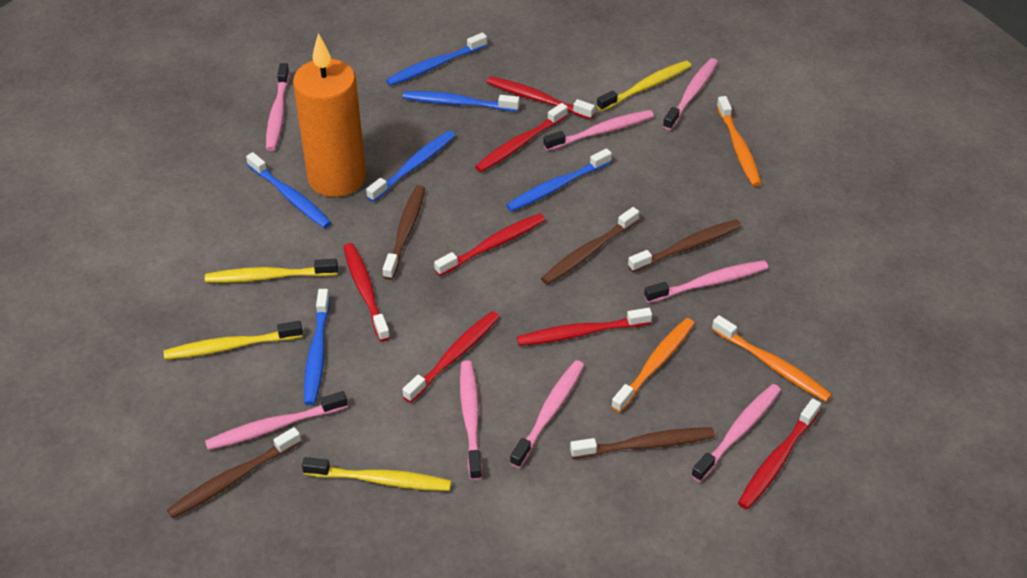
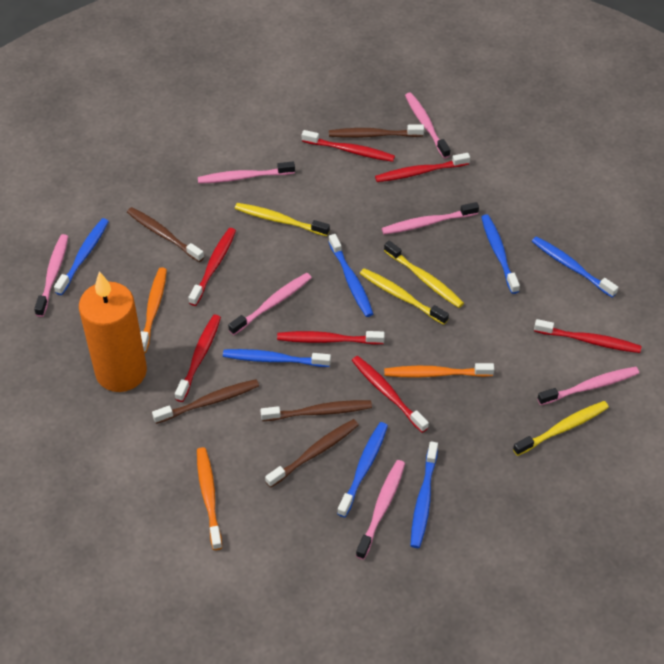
blue toothbrush: 6 -> 7
pink toothbrush: 8 -> 7

